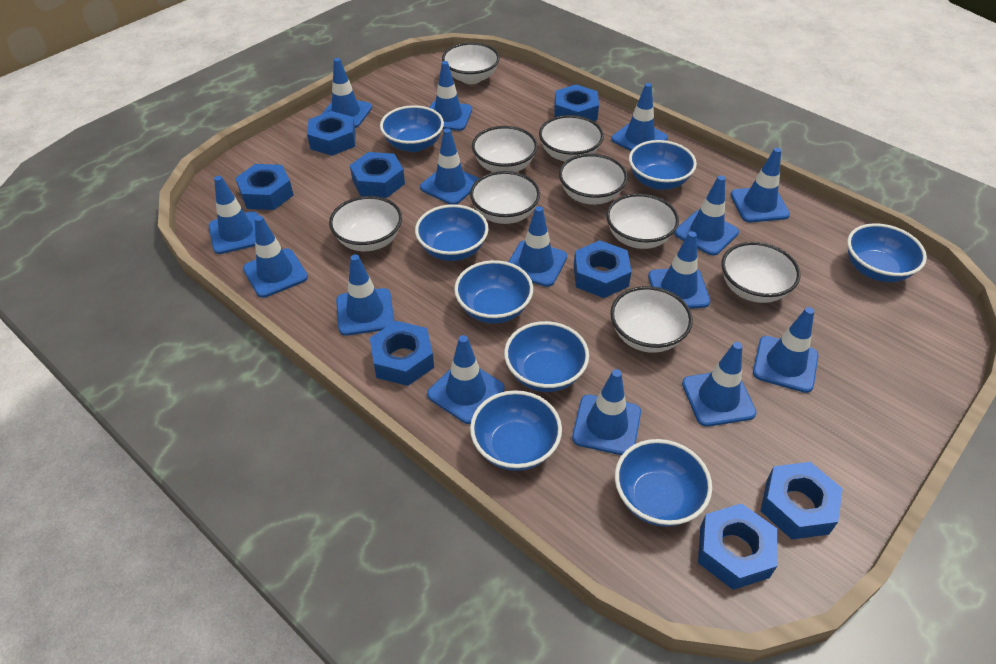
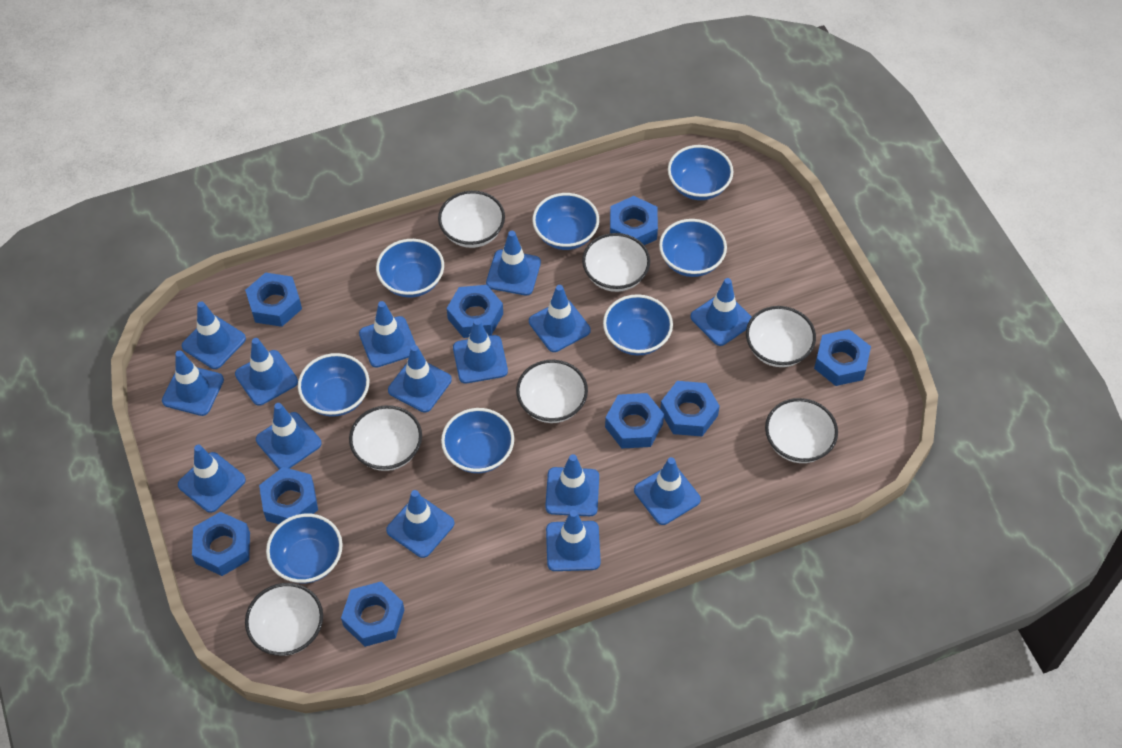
blue nut: 8 -> 9
white bowl: 9 -> 7

